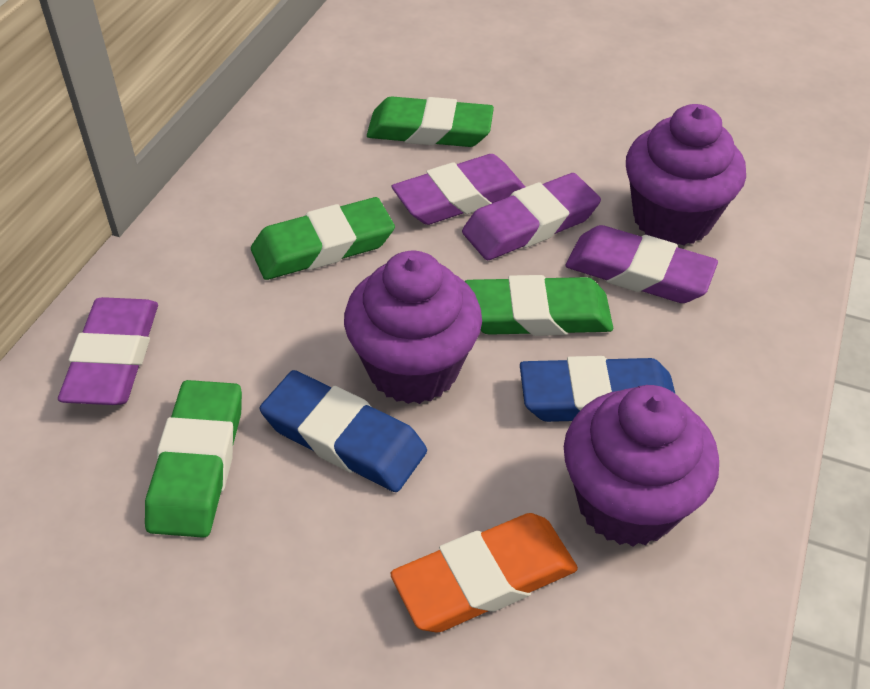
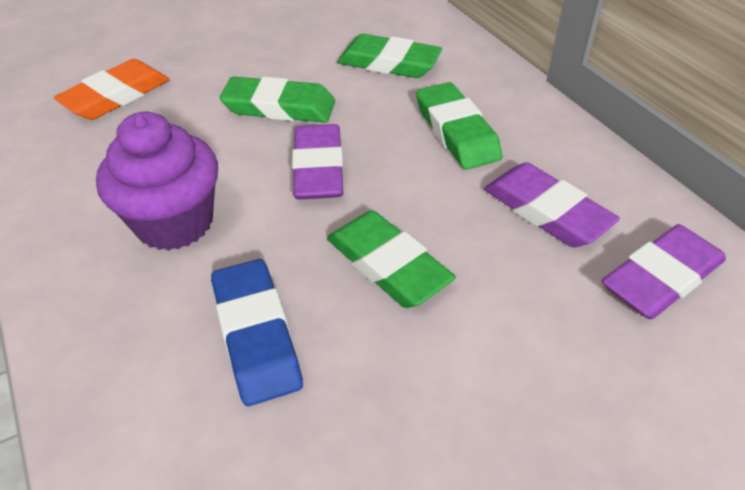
blue eraser: 2 -> 1
purple cupcake: 3 -> 1
purple eraser: 4 -> 3

